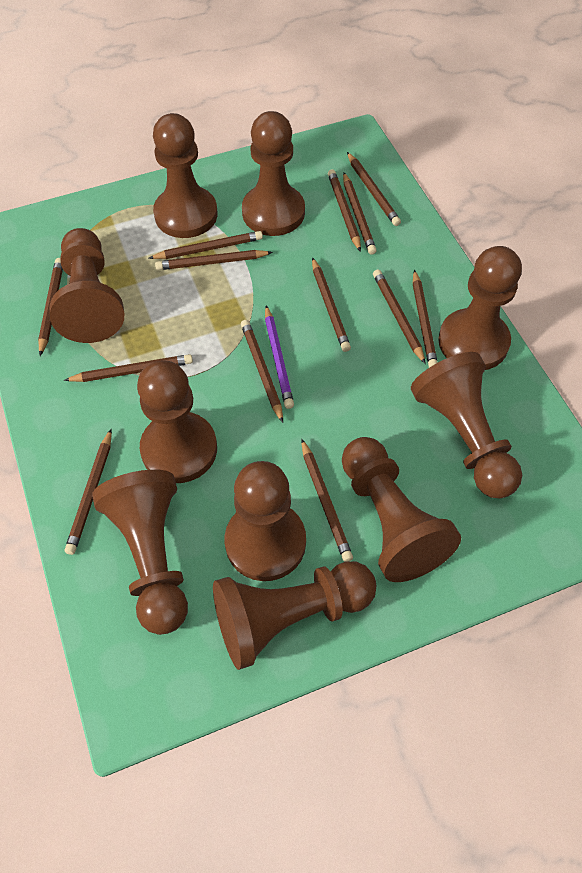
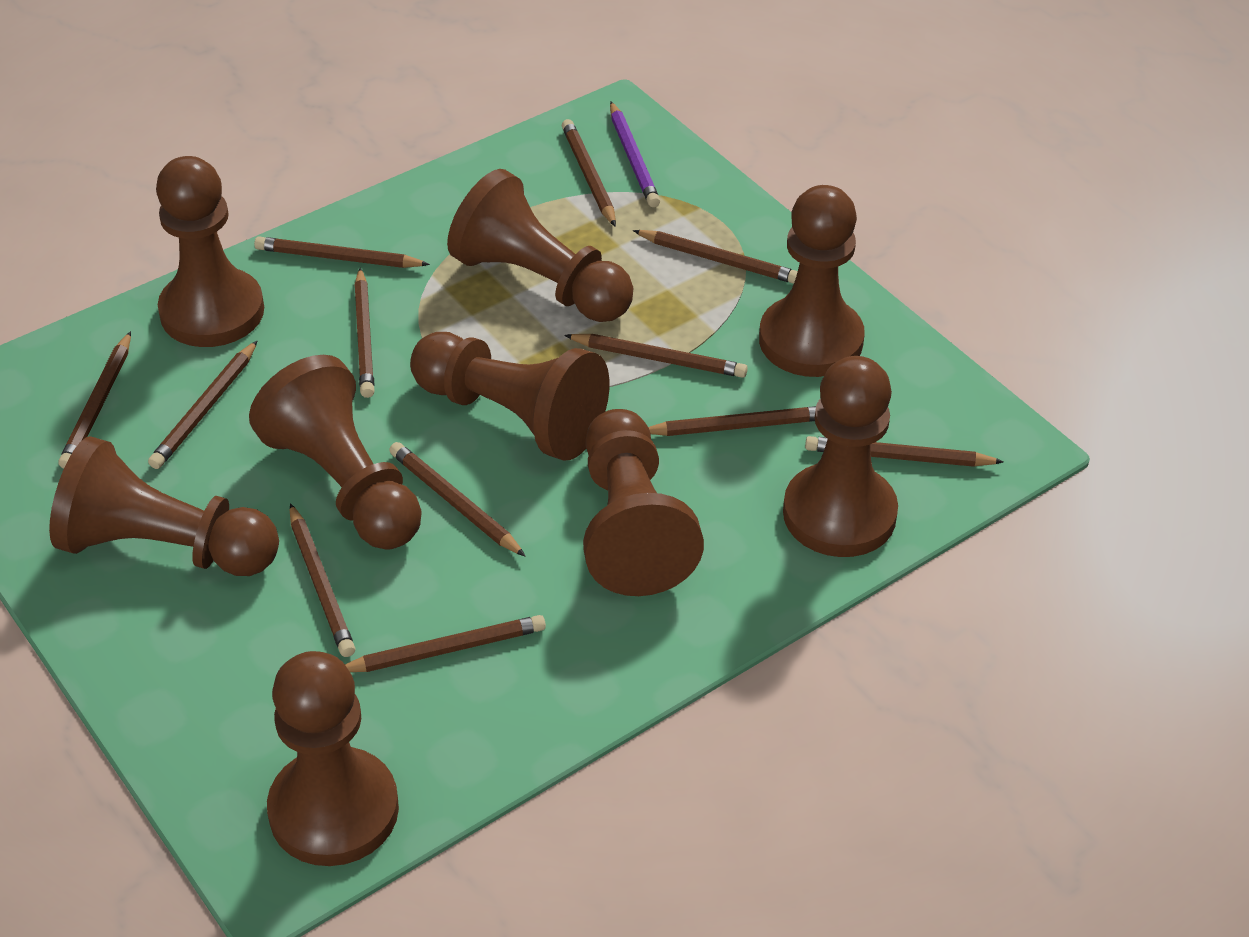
brown pawn: 10 -> 9
brown pencil: 13 -> 12

